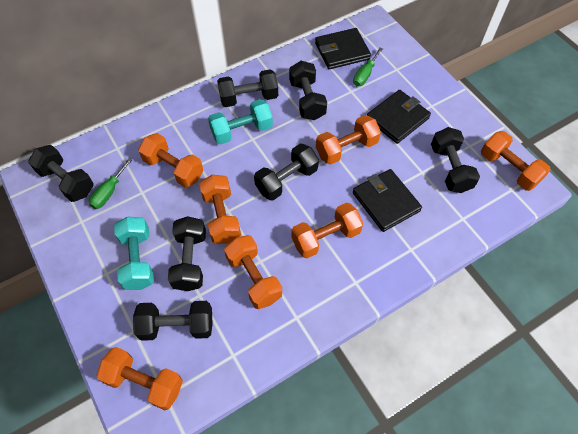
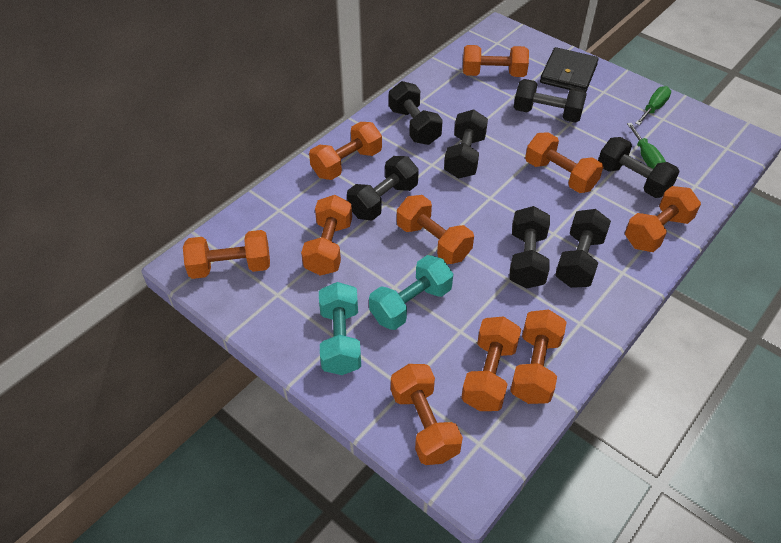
black wallet: 3 -> 1
orange dumbbell: 7 -> 10

